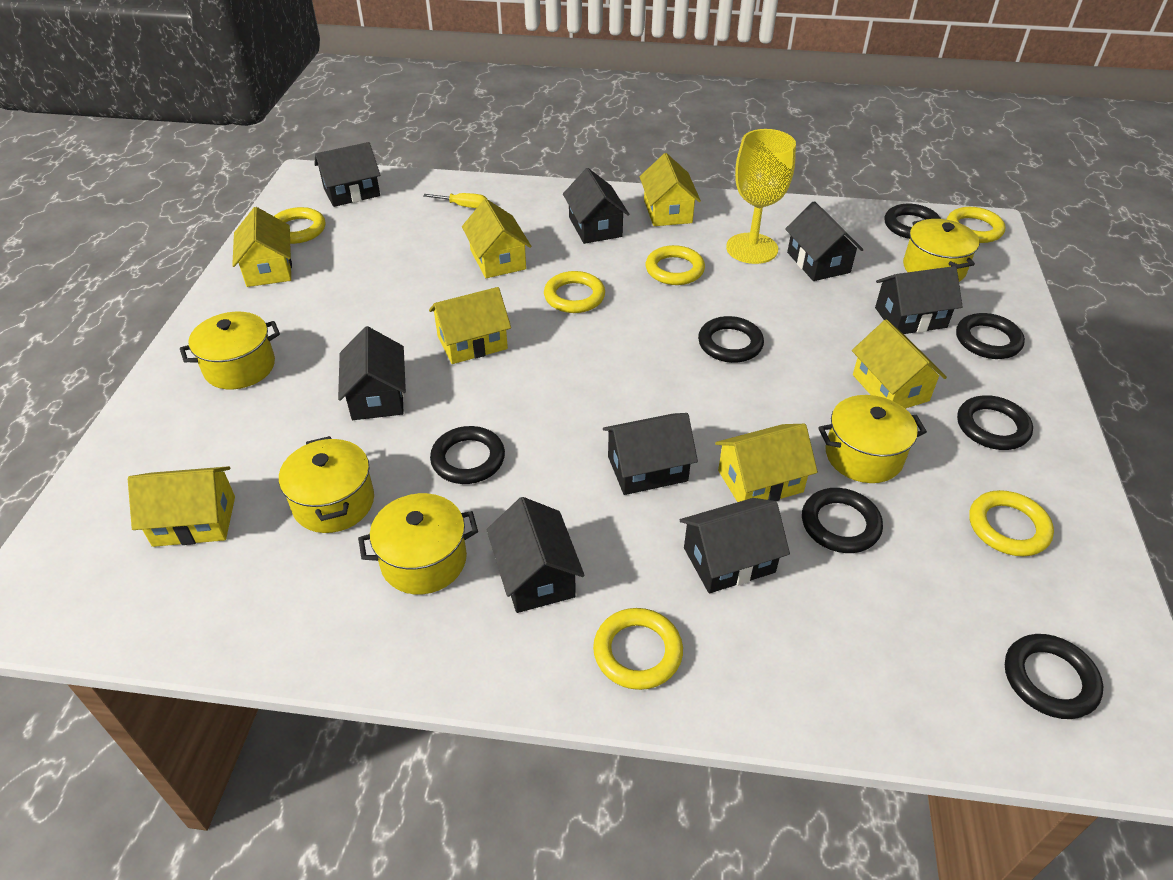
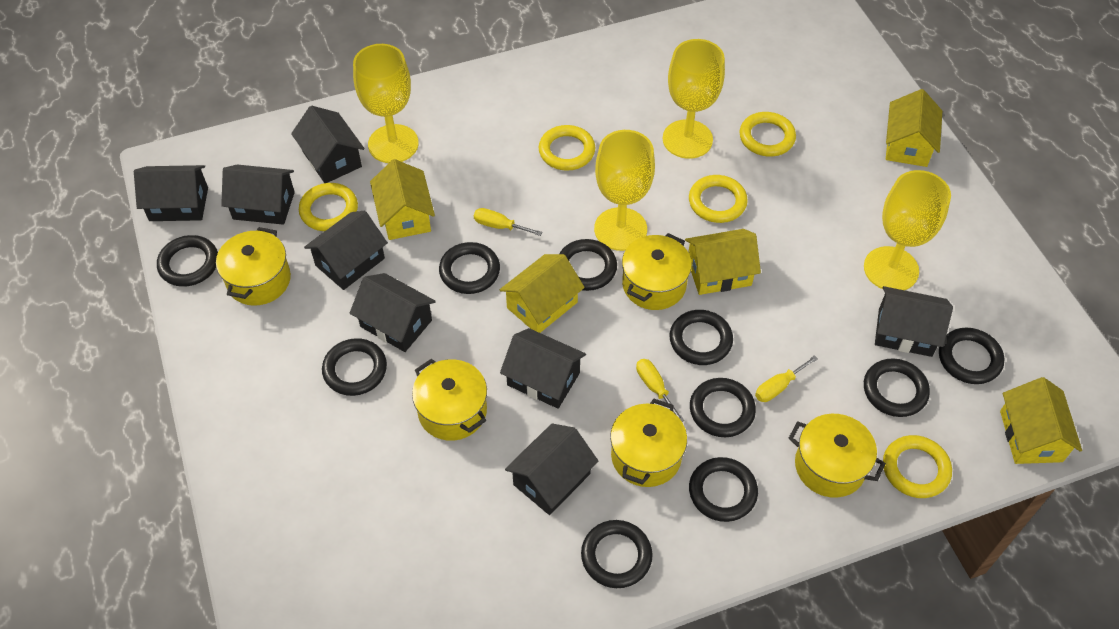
black ring: 7 -> 10
yellow goblet: 1 -> 4
yellow house: 7 -> 5
yellow ring: 6 -> 5
yellow screwdriver: 1 -> 3

